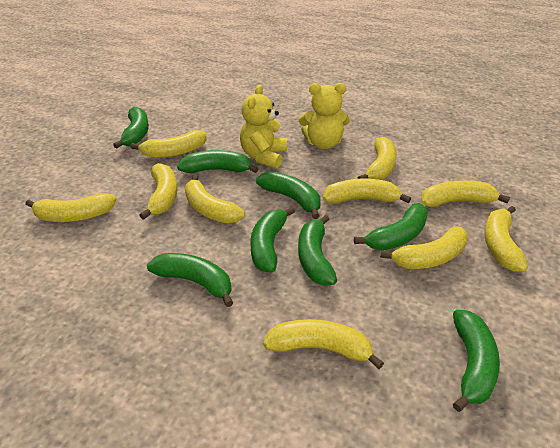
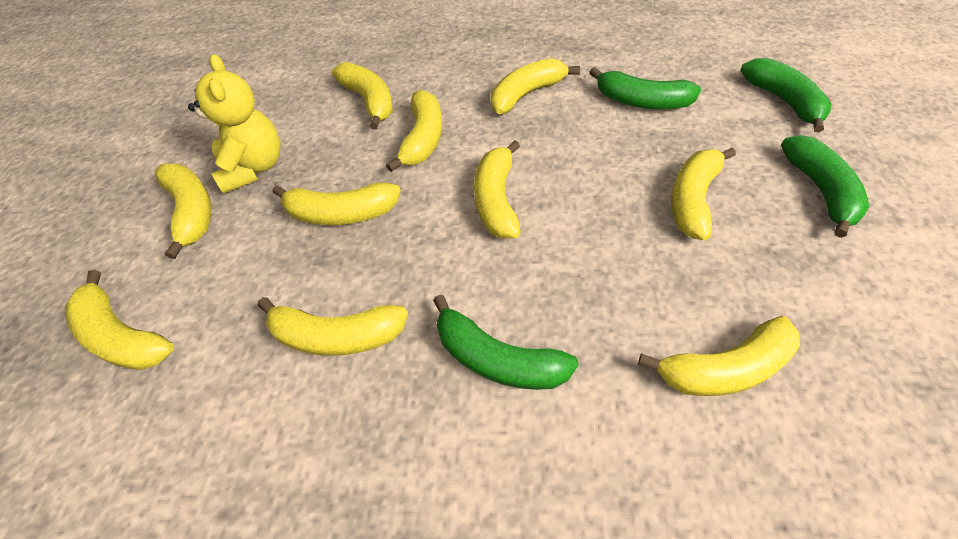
green banana: 8 -> 4
yellow teddy bear: 2 -> 1

